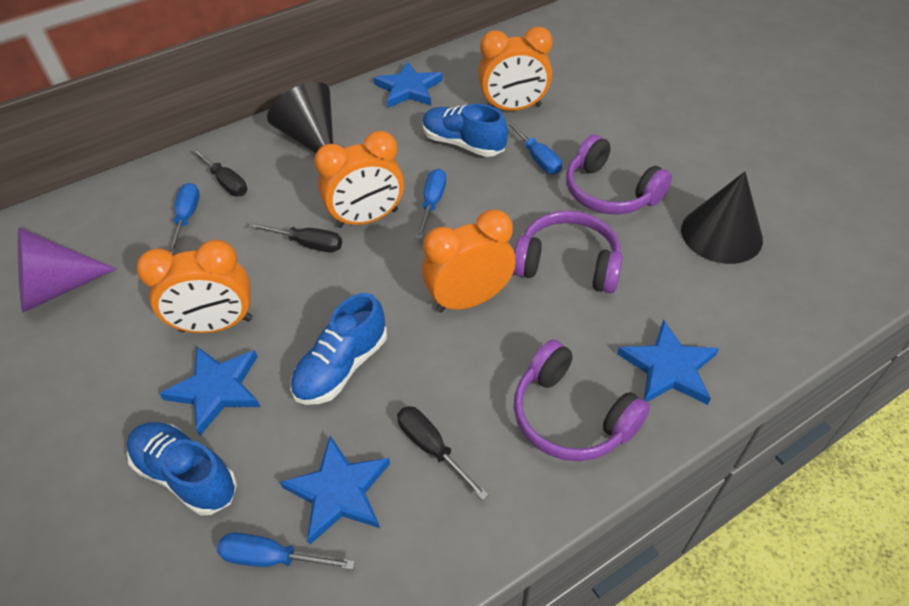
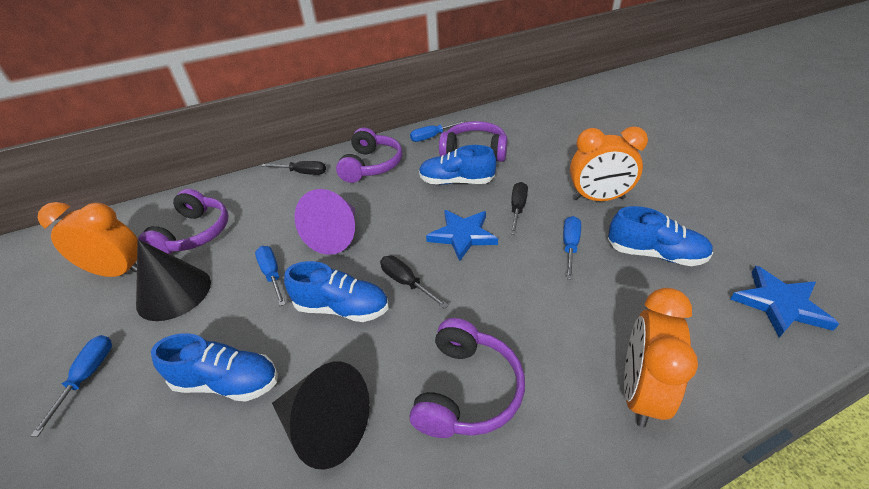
blue shoe: 3 -> 4
blue star: 4 -> 2
orange clock: 4 -> 3
purple headphones: 3 -> 4

